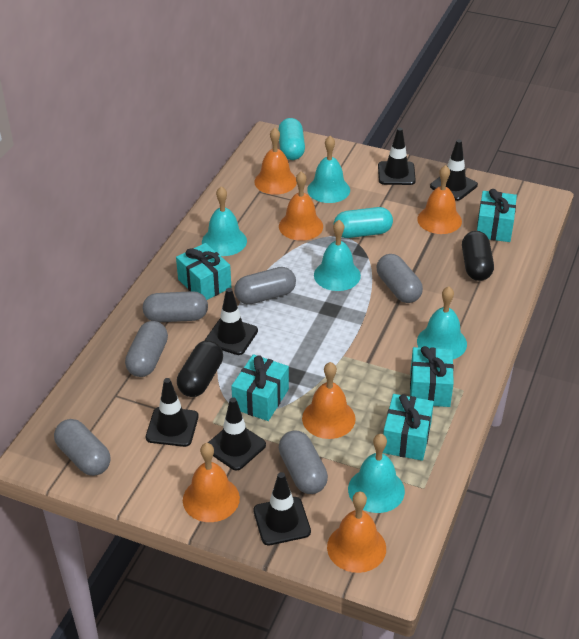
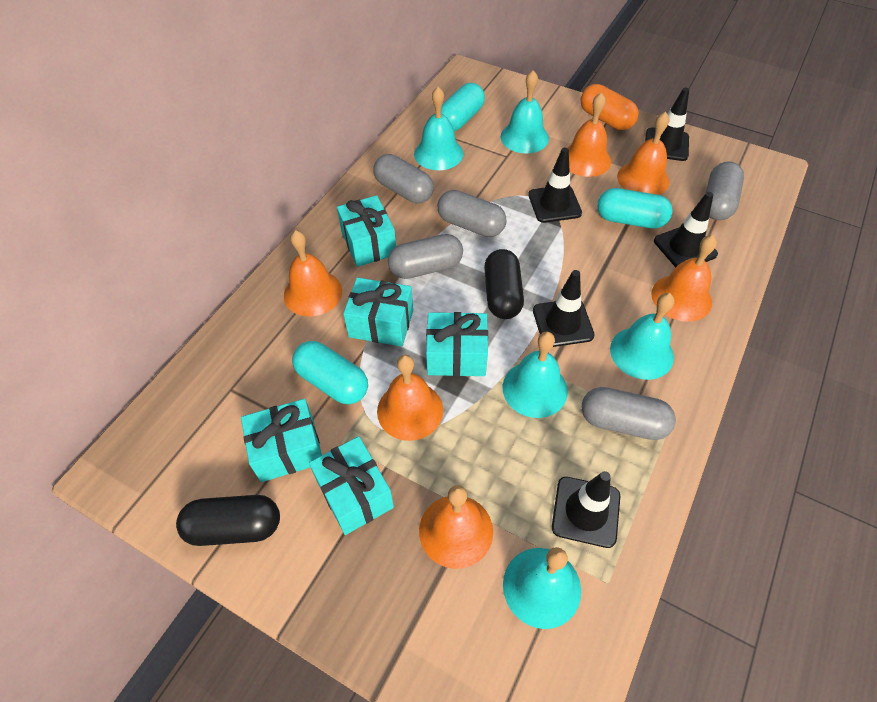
black traffic cone: 6 -> 5
grey capsule: 6 -> 5
orange capsule: 0 -> 1
turquoise capsule: 2 -> 3

